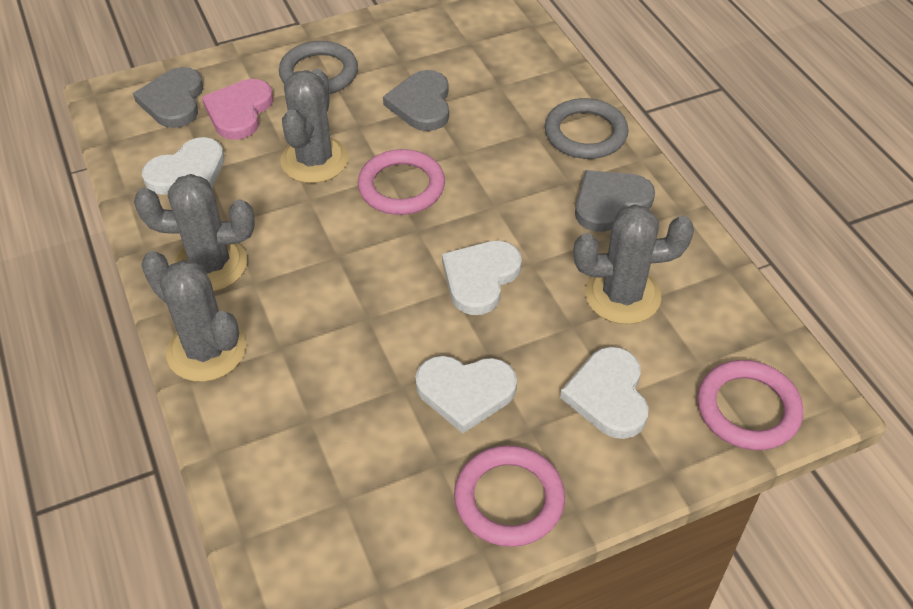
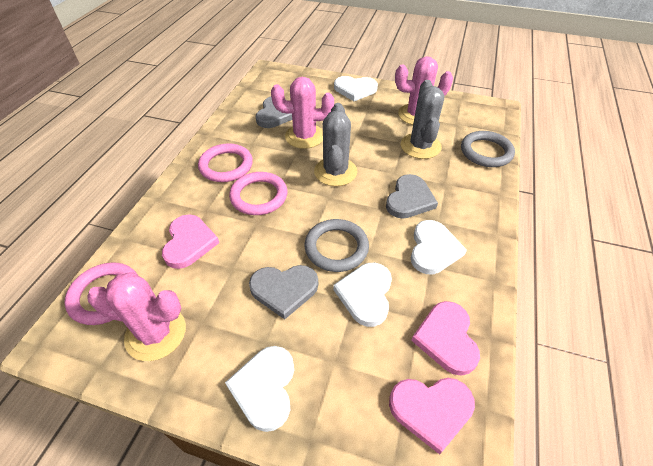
grey cactus: 4 -> 2
pink cactus: 0 -> 3
pink heart: 1 -> 3

